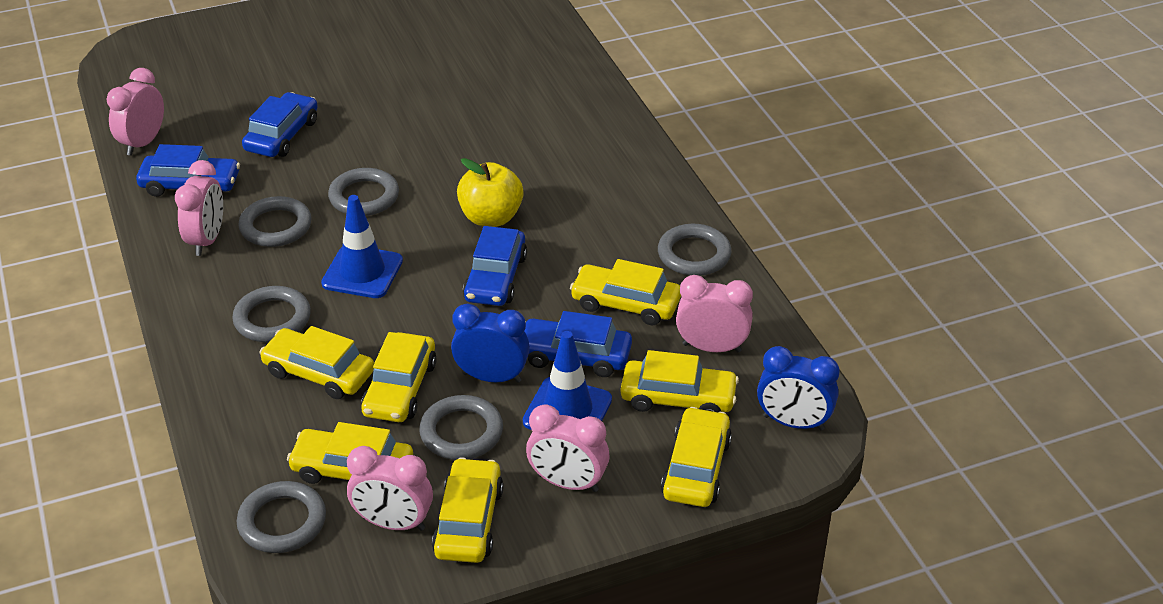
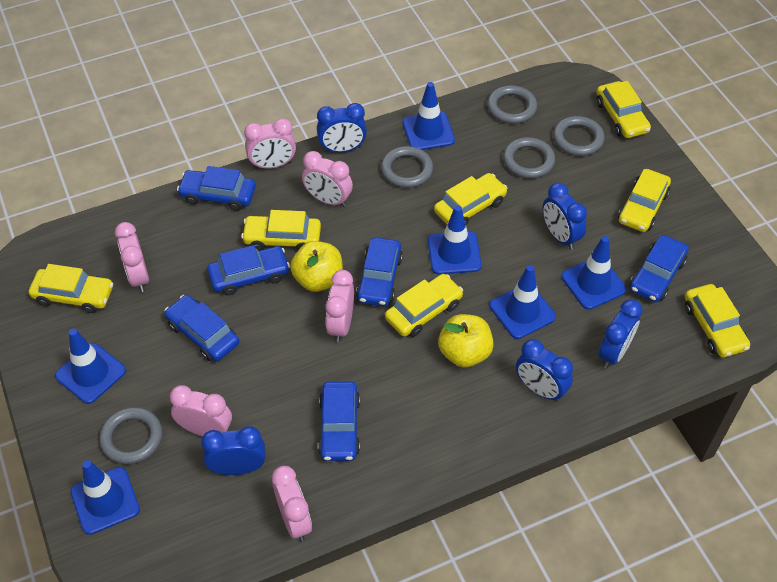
blue car: 4 -> 6
blue clock: 2 -> 5
blue traffic cone: 2 -> 6
grey ring: 6 -> 5
pink clock: 5 -> 6
yellow apple: 1 -> 2

